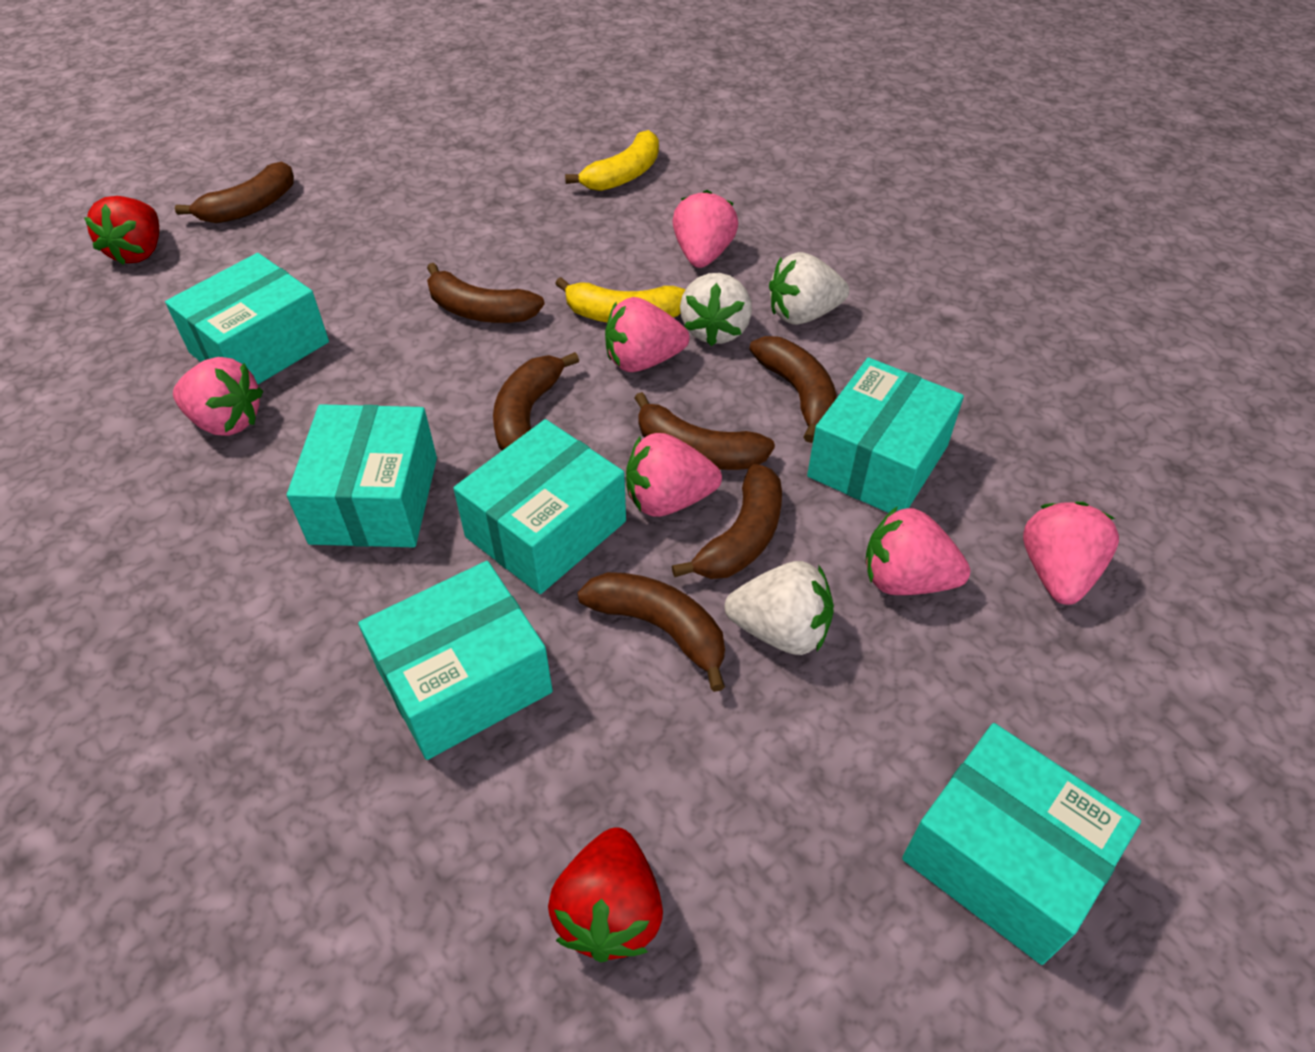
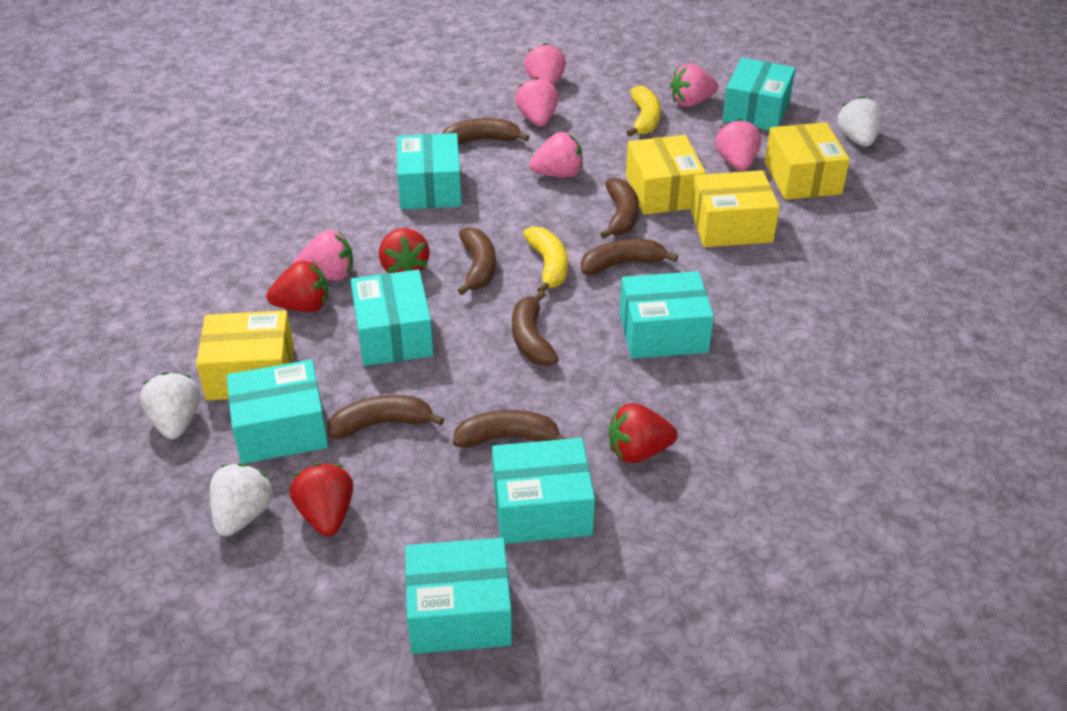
red strawberry: 2 -> 4
turquoise box: 6 -> 7
yellow box: 0 -> 4

